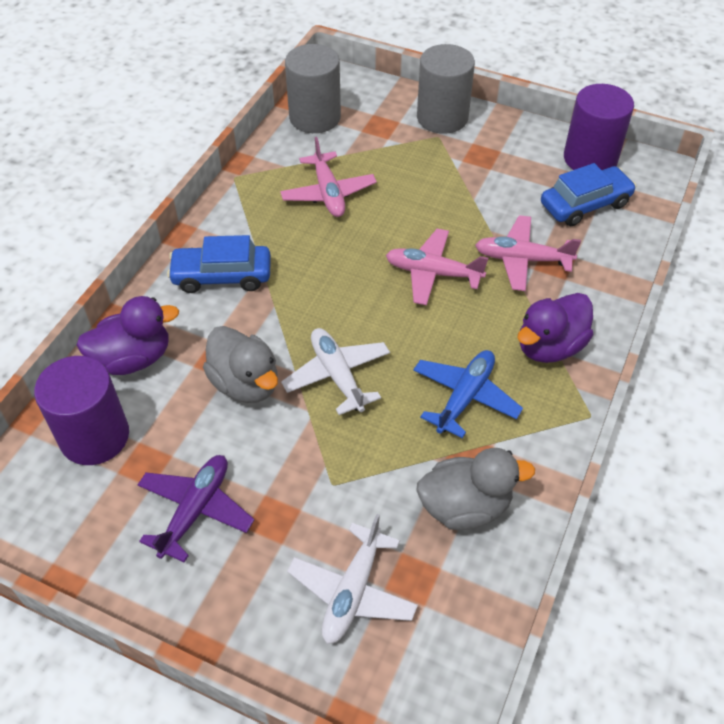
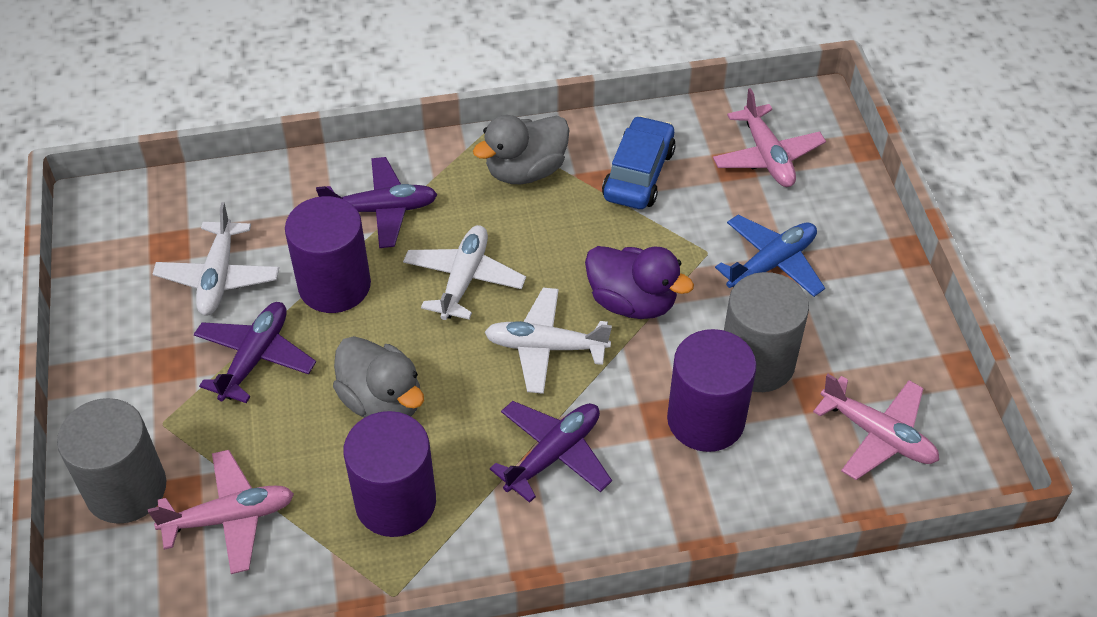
blue car: 2 -> 1
purple cylinder: 2 -> 3
purple duck: 2 -> 1
purple plane: 1 -> 3
white plane: 2 -> 3

